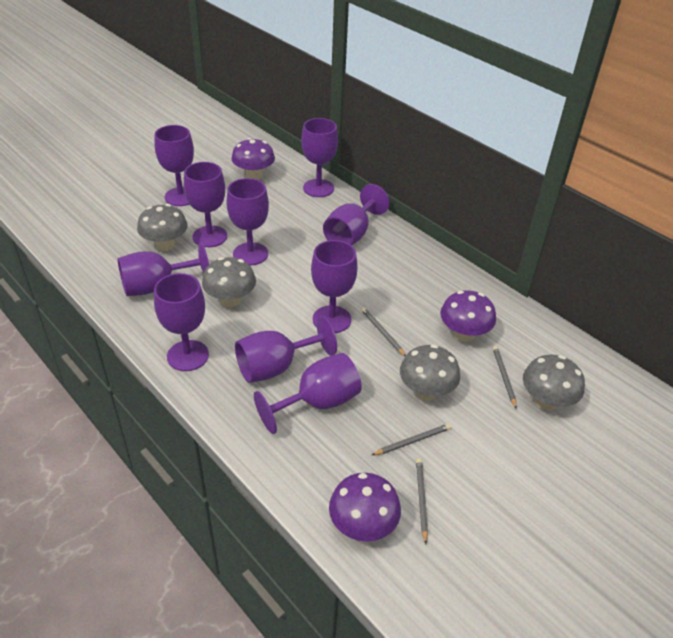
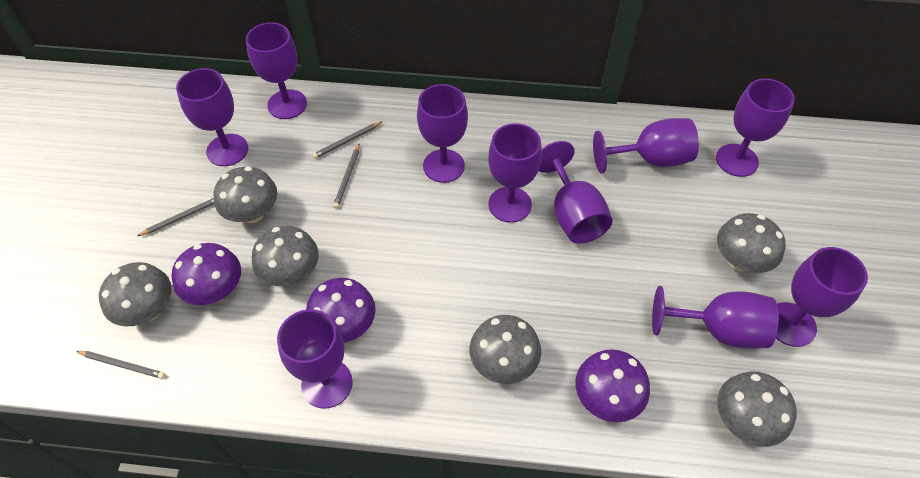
grey mushroom: 4 -> 6

